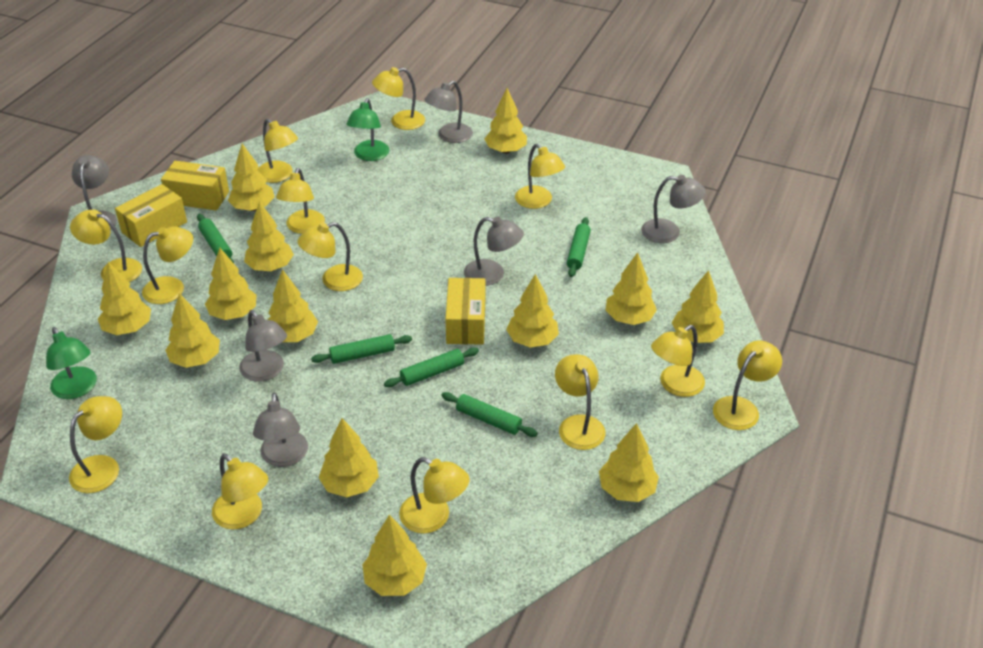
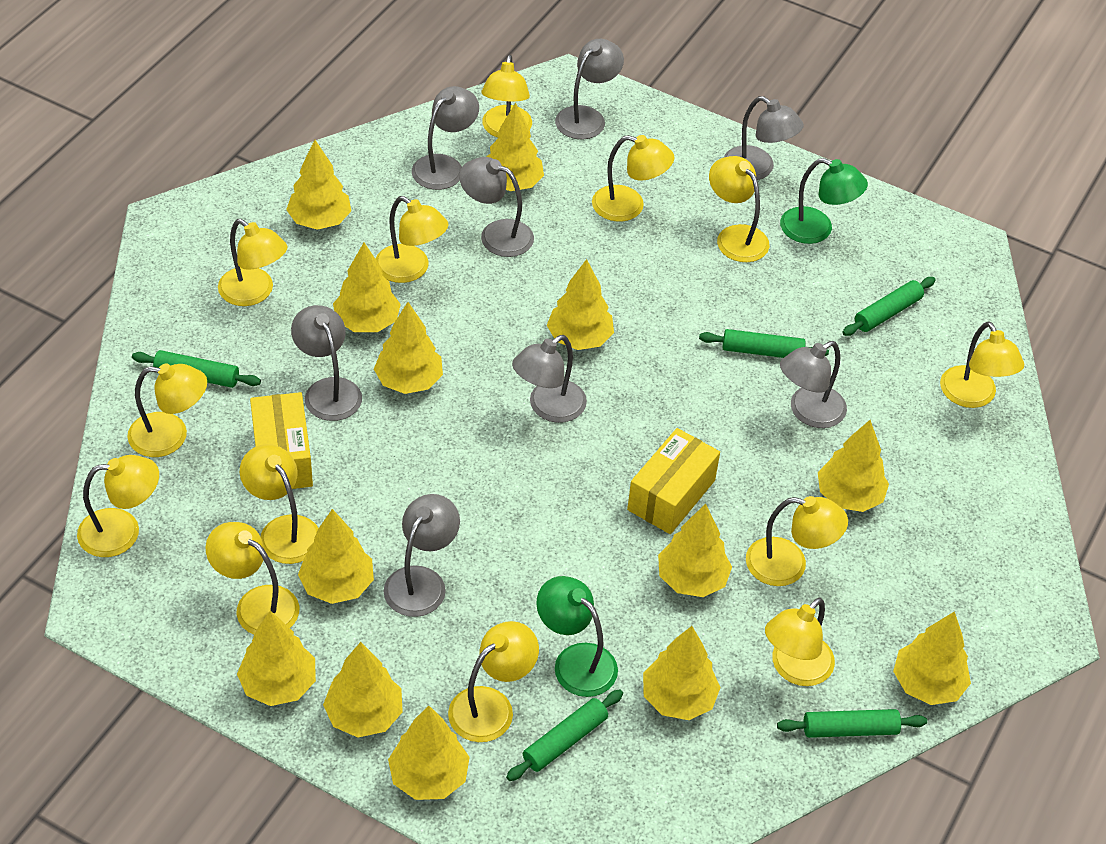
grey lamp: 6 -> 8
yellow box: 3 -> 2

